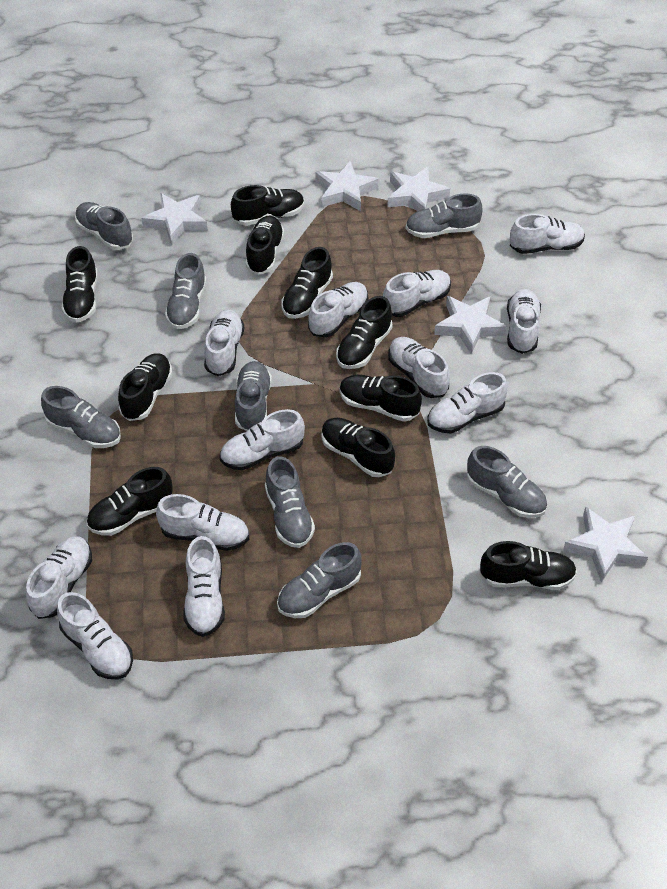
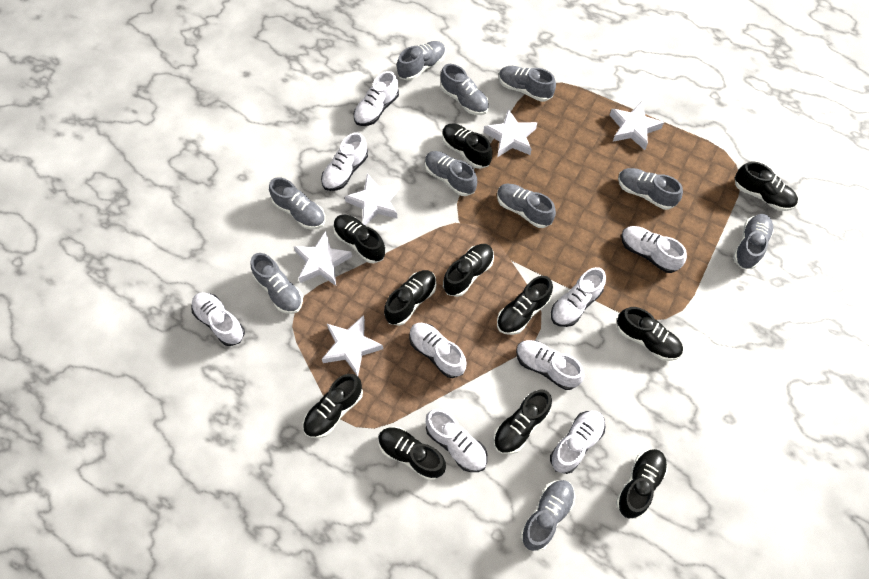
black shoe: 10 -> 11
grey shoe: 8 -> 10
white shoe: 12 -> 9

